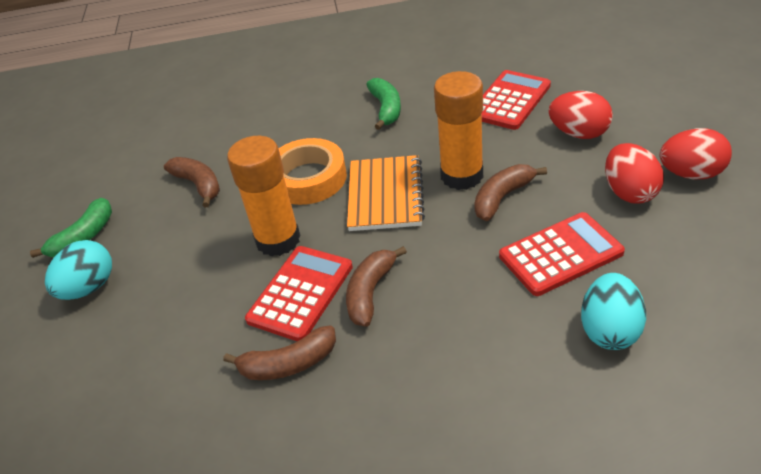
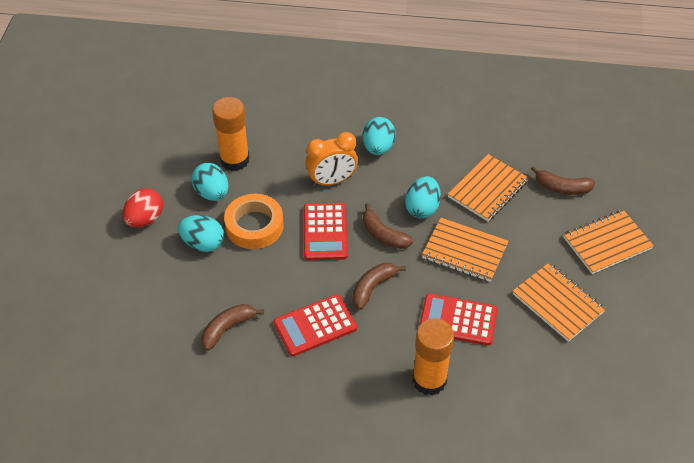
green banana: 2 -> 0
orange clock: 0 -> 1
orange notebook: 1 -> 4
red egg: 3 -> 1
turquoise egg: 2 -> 4

